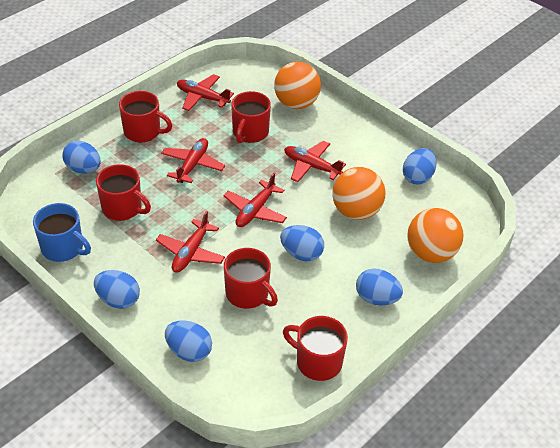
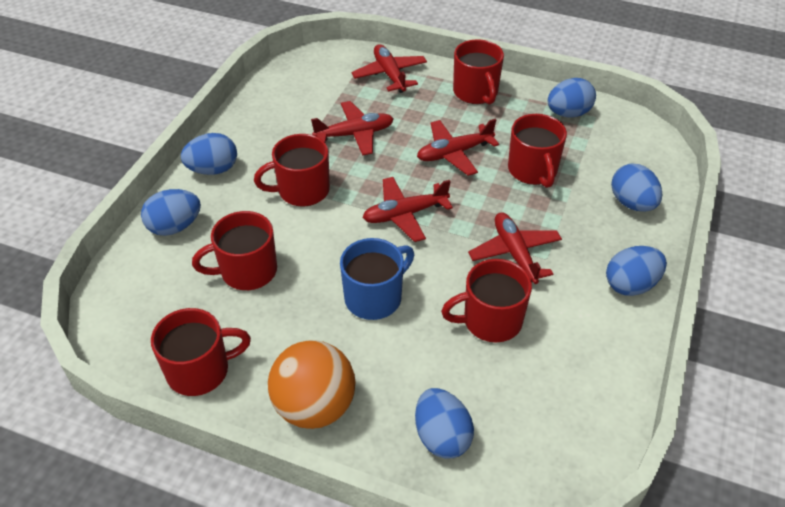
orange ball: 3 -> 1
red mug: 5 -> 6

